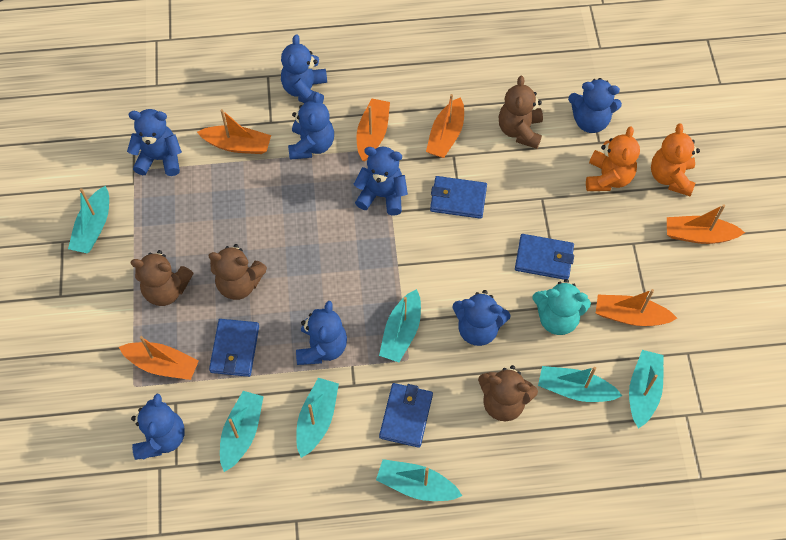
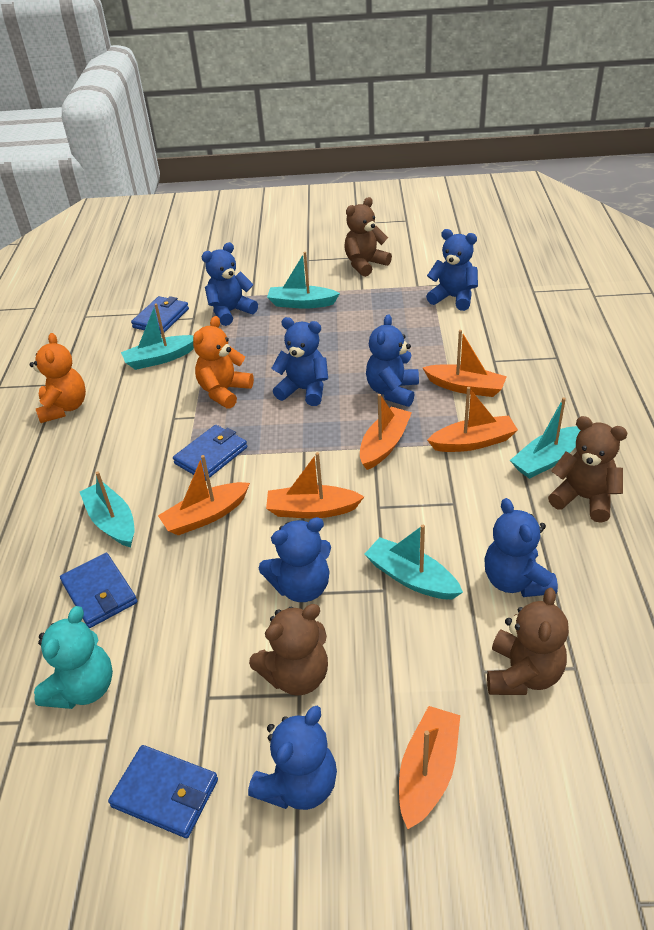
blue teddy bear: 8 -> 7
turquoise boat: 7 -> 5

